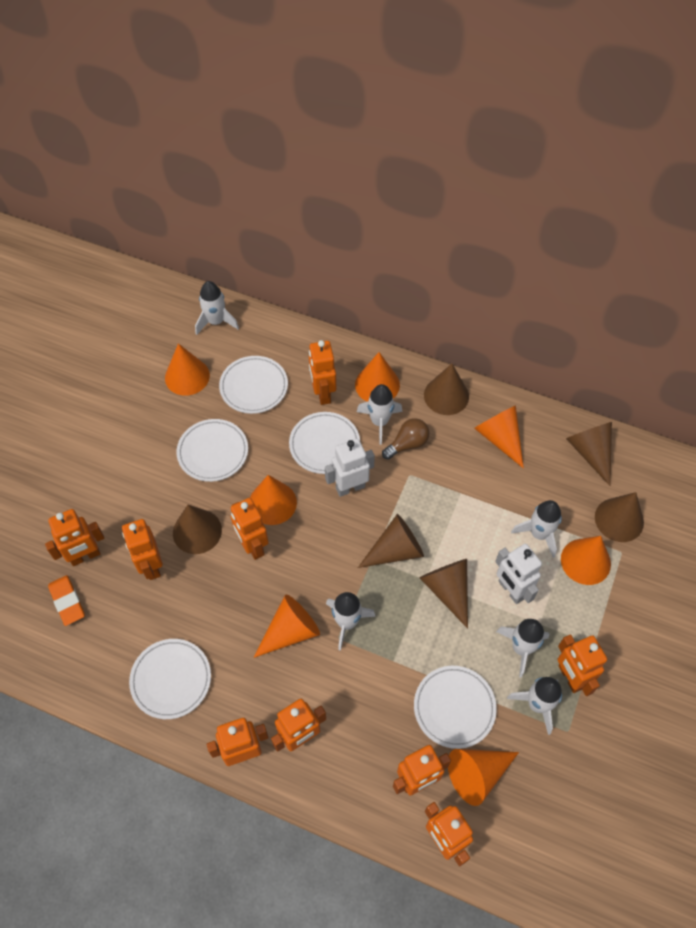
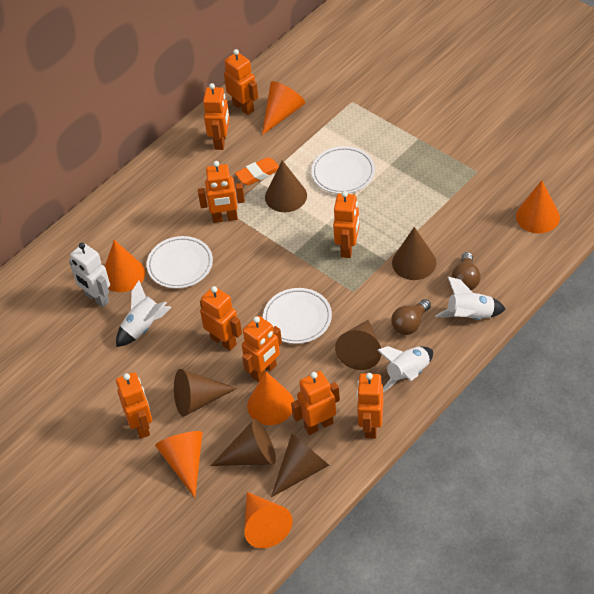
brown light bulb: 1 -> 2
orange cone: 7 -> 6
white plate: 5 -> 3
white robot: 2 -> 1
white rocket: 6 -> 3

